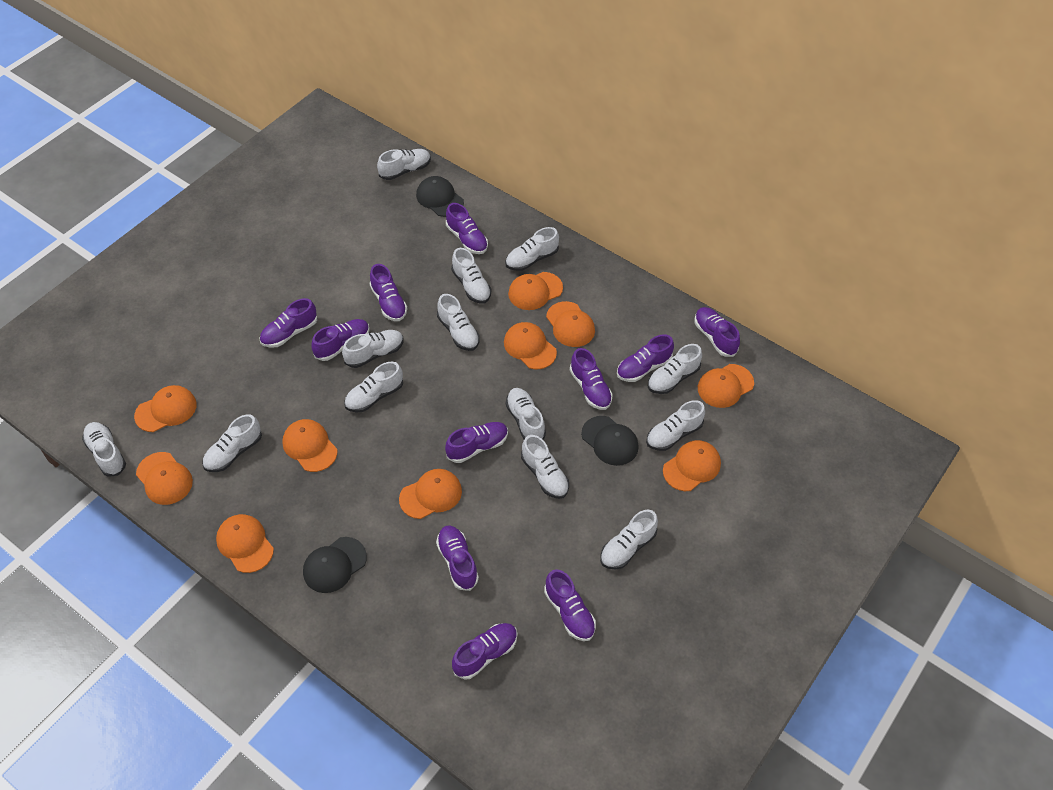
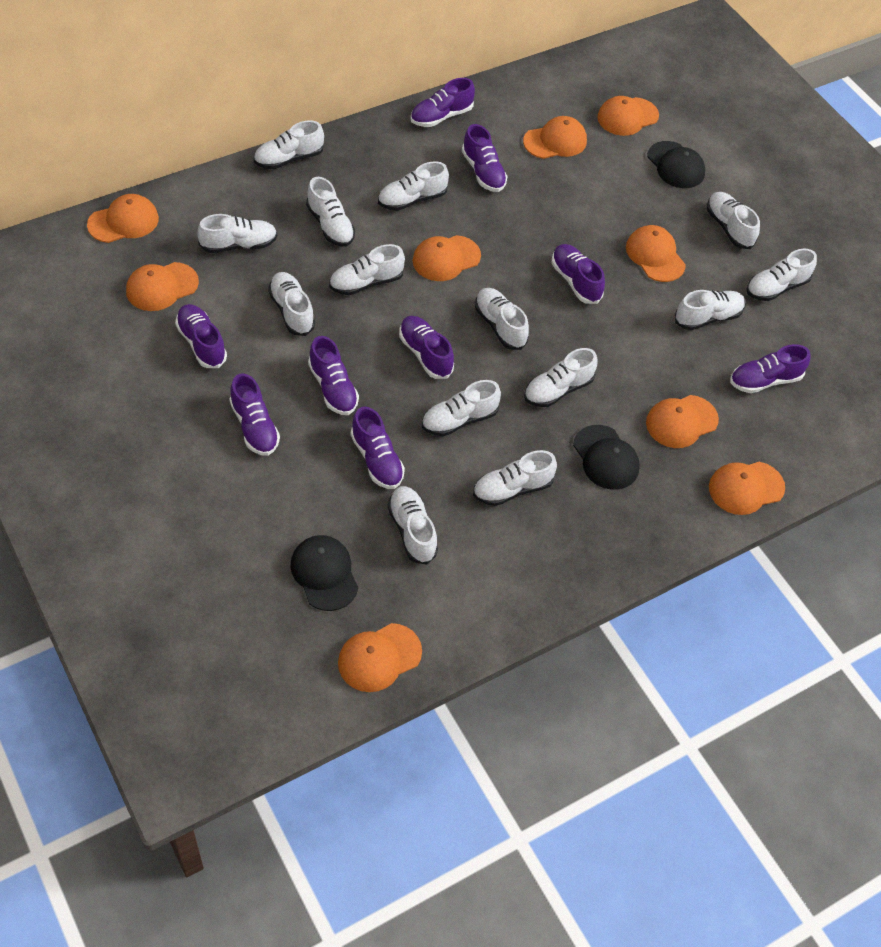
orange cap: 10 -> 9
purple shoe: 11 -> 9
white shoe: 13 -> 14

